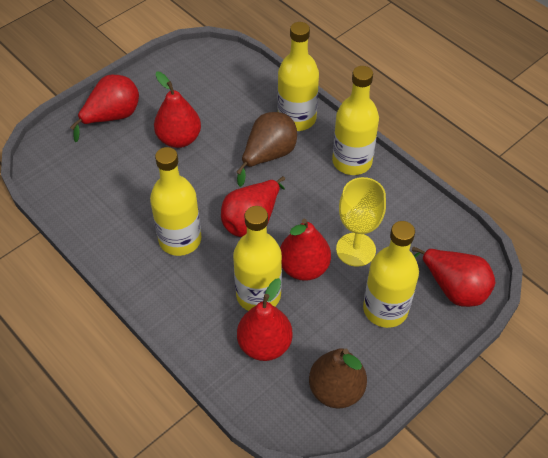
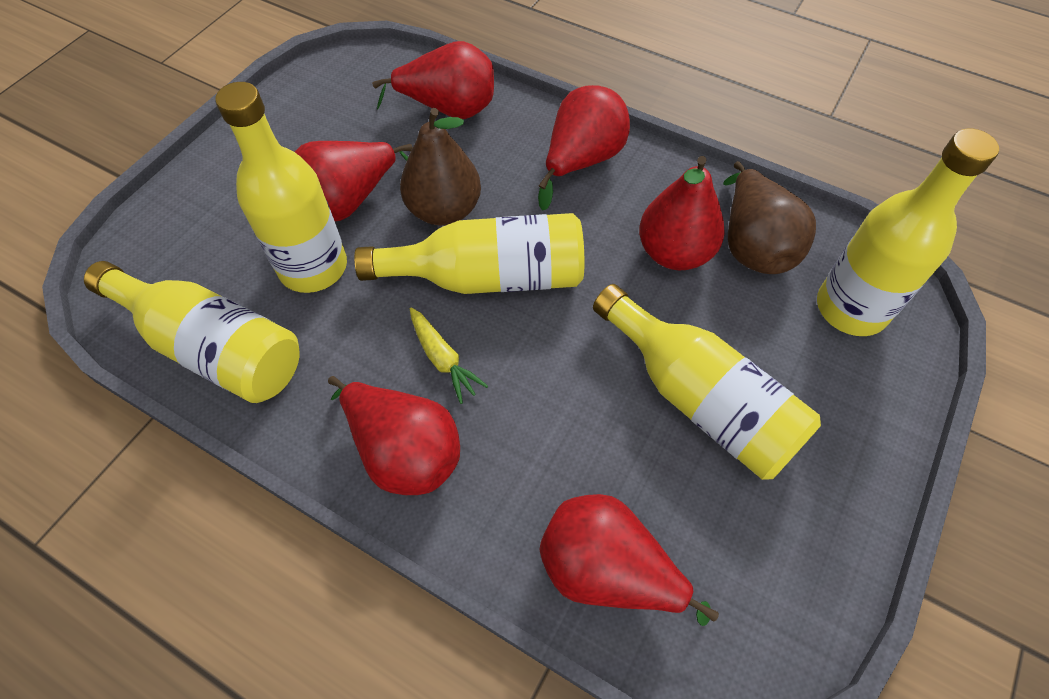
yellow carrot: 0 -> 1
yellow goblet: 1 -> 0

